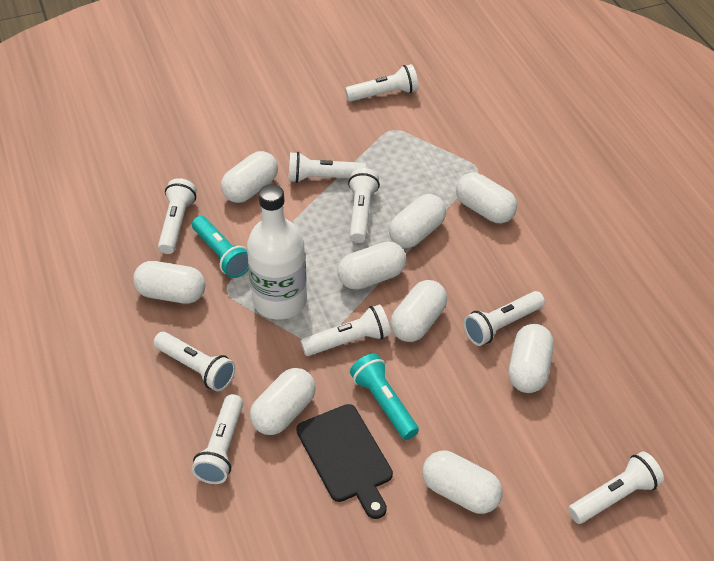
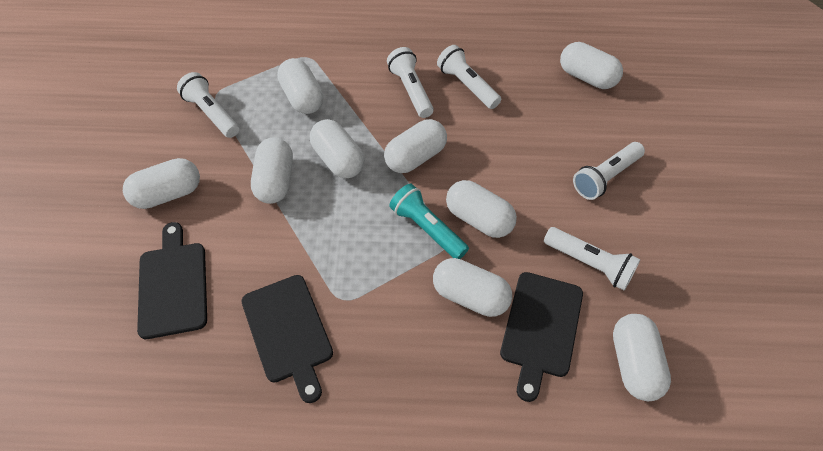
black cutting board: 1 -> 3
turquoise flashlight: 2 -> 1
white bottle: 1 -> 0
white flashlight: 9 -> 5

